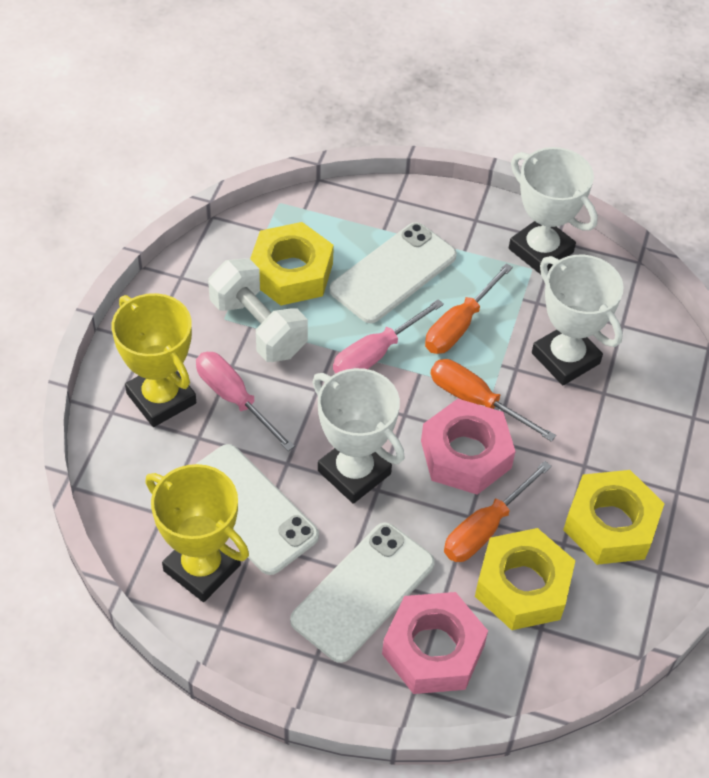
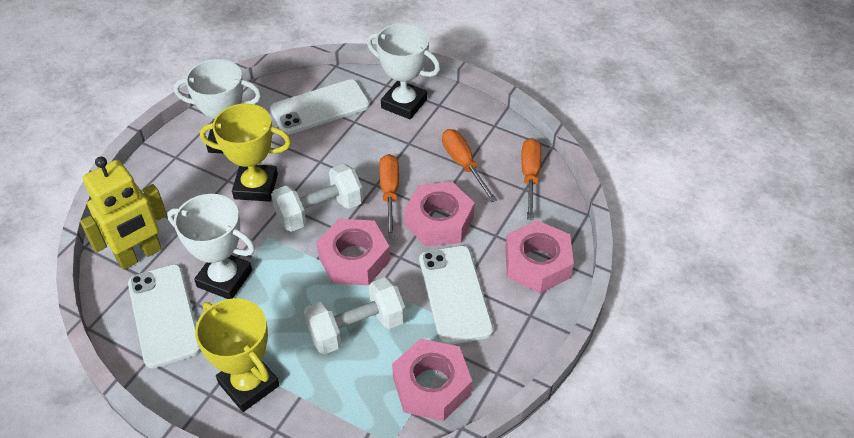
pink nut: 2 -> 4
pink screwdriver: 2 -> 0
white dumbbell: 1 -> 2
yellow nut: 3 -> 0
yellow robot: 0 -> 1

